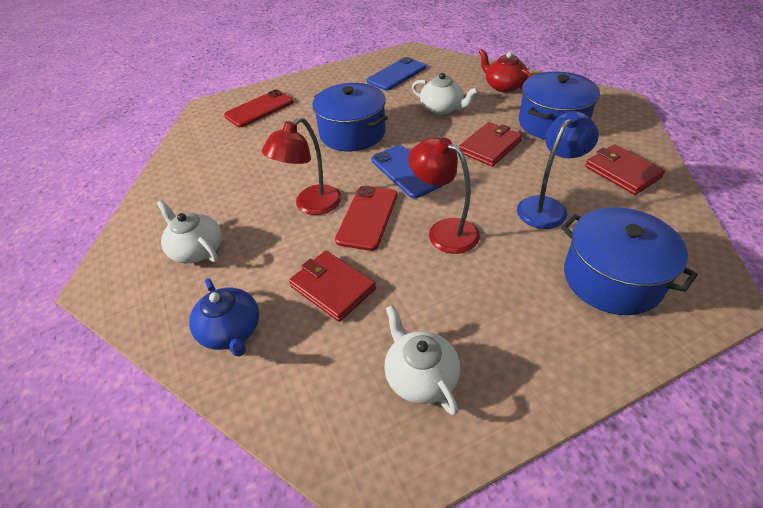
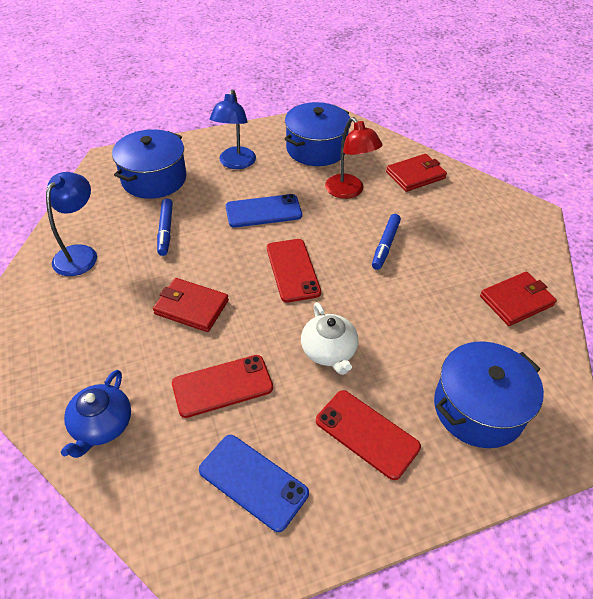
blue lamp: 1 -> 2
blue marker: 0 -> 2
red lamp: 2 -> 1
red phone: 2 -> 3
red teapot: 1 -> 0
white teapot: 3 -> 1

